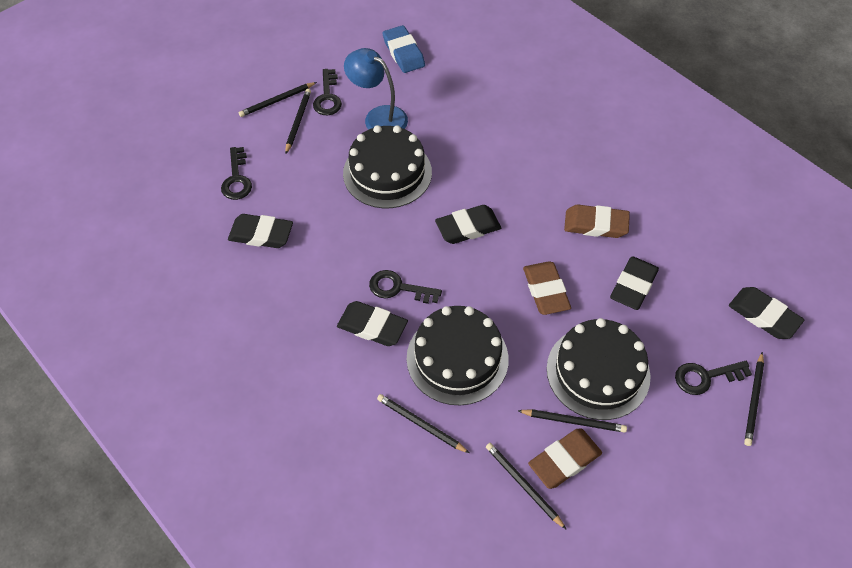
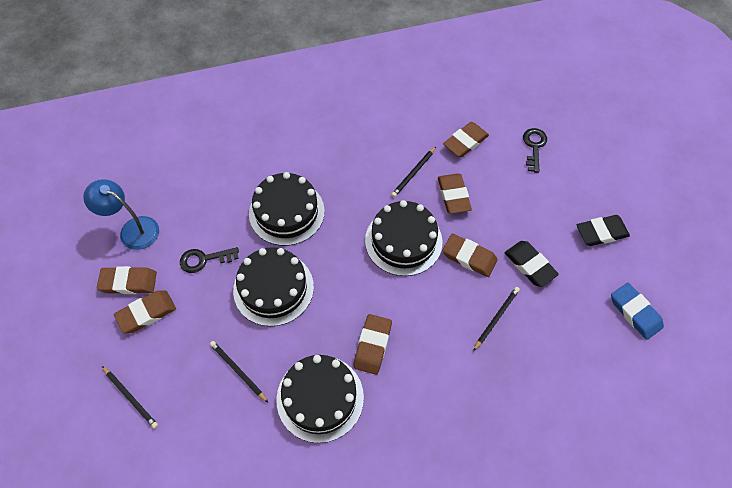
black cake: 3 -> 4
black eraser: 5 -> 2
black key: 4 -> 2
black pencil: 6 -> 4
brown eraser: 3 -> 6

